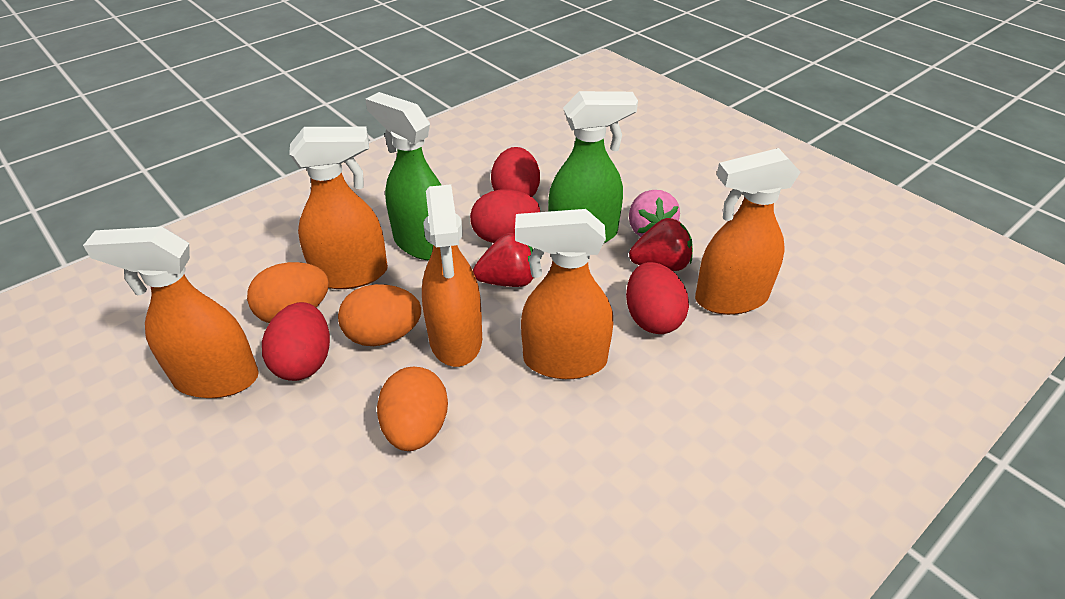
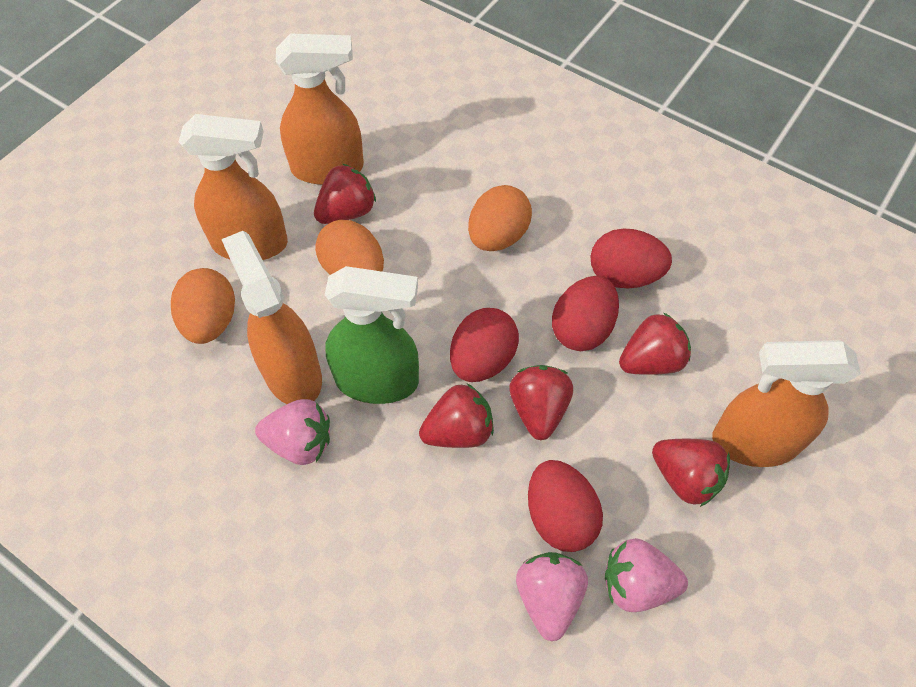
green spray bottle: 2 -> 1
orange spray bottle: 5 -> 4
pink strawberry: 1 -> 3
red strawberry: 2 -> 5

